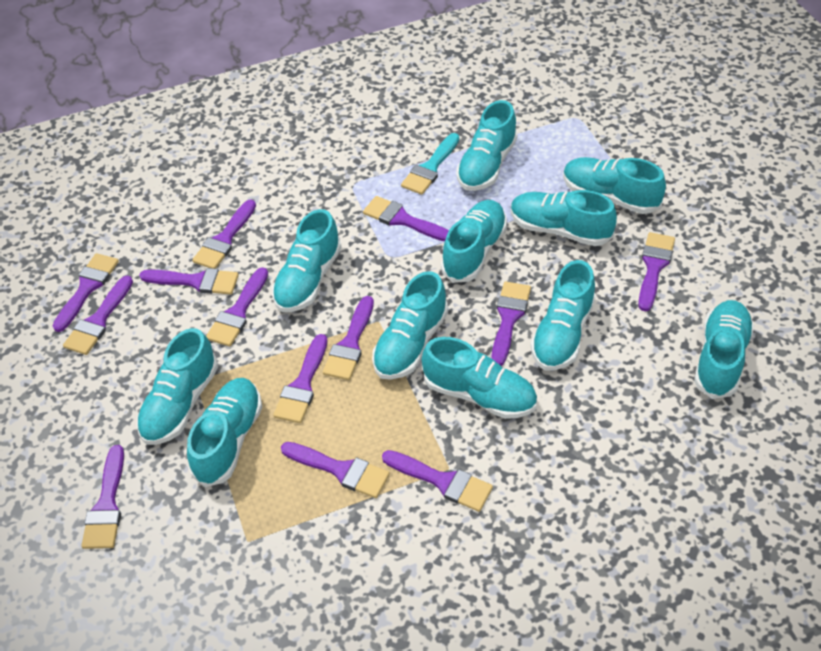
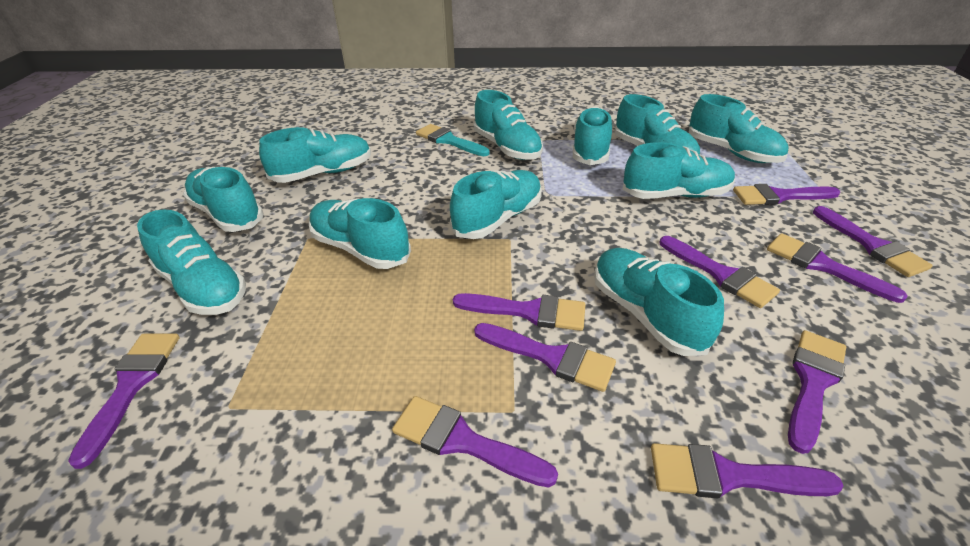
purple brush: 13 -> 10

